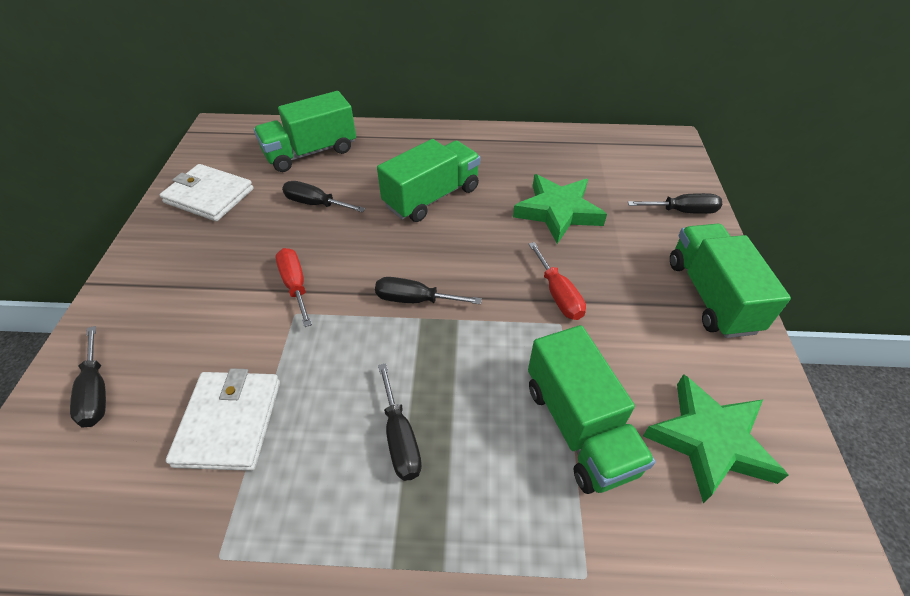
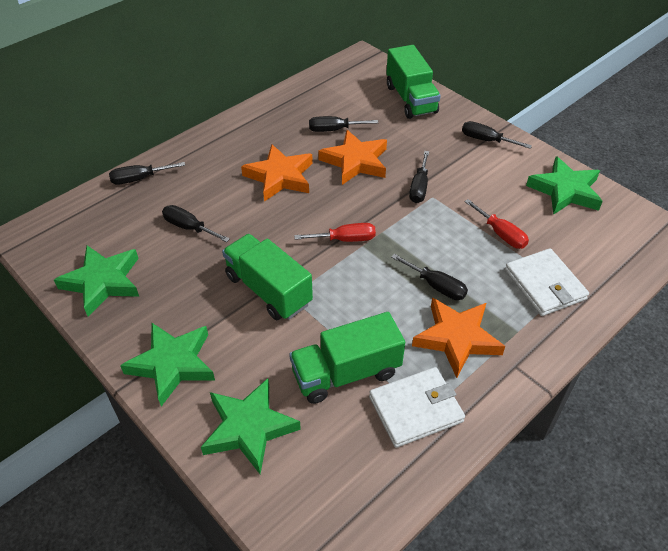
black screwdriver: 5 -> 6
green star: 2 -> 4
green truck: 4 -> 3
orange star: 0 -> 3

